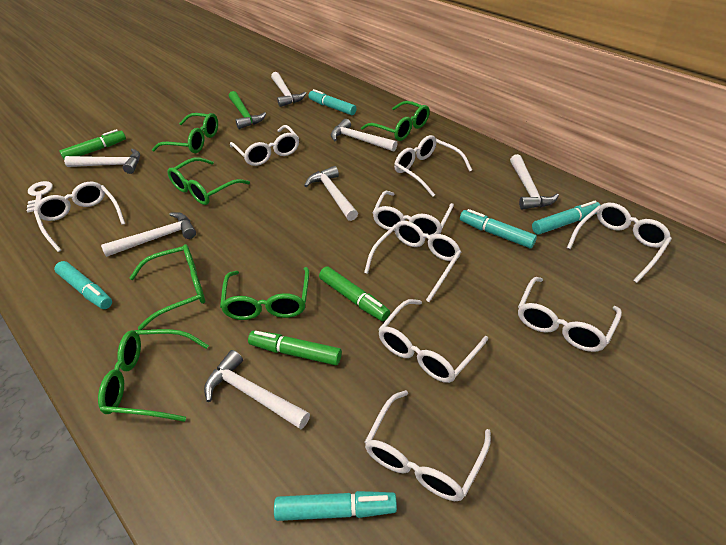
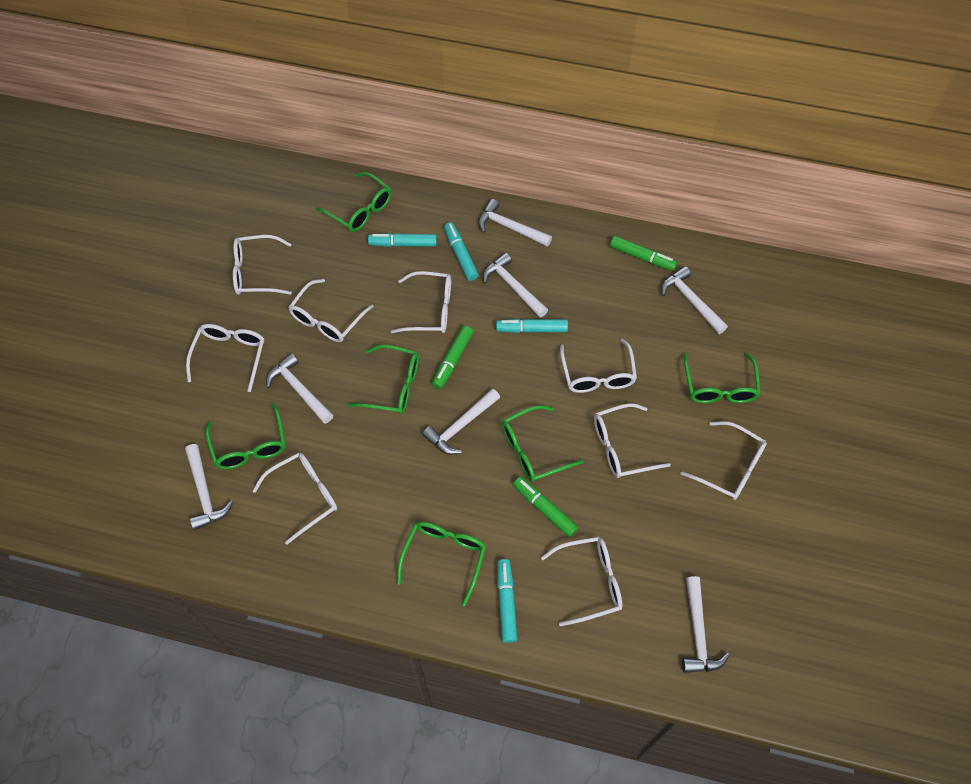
green hammer: 1 -> 0
turquoise marker: 5 -> 4
white key: 1 -> 0

